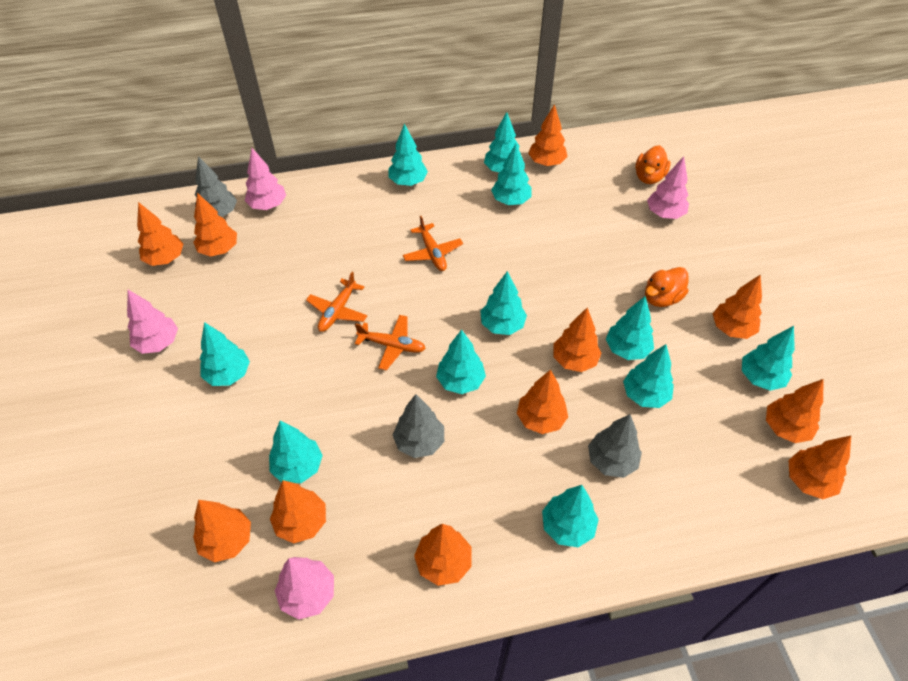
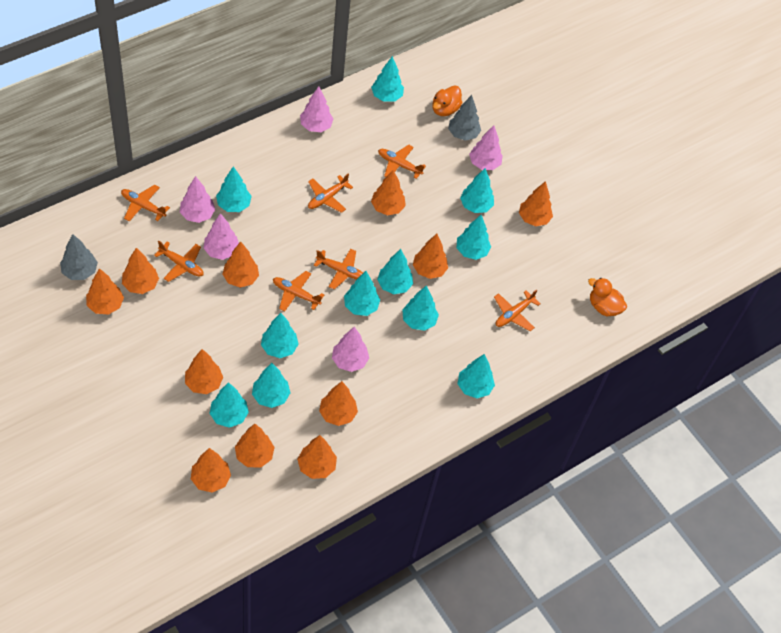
grey tree: 3 -> 2
orange plane: 3 -> 7
pink tree: 4 -> 5

